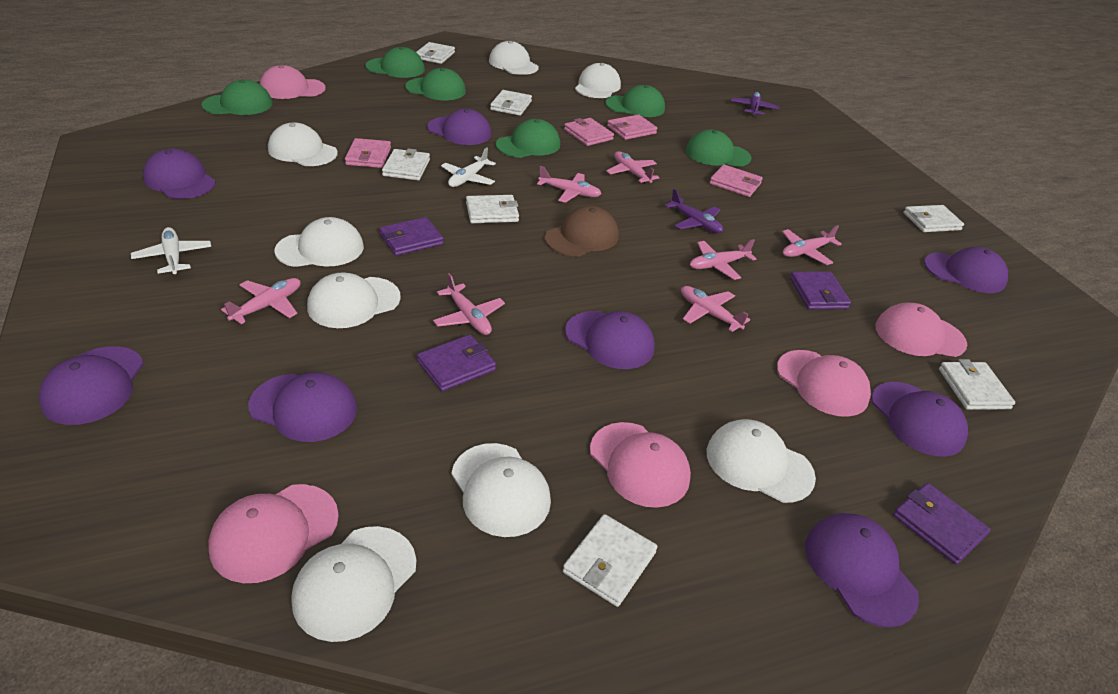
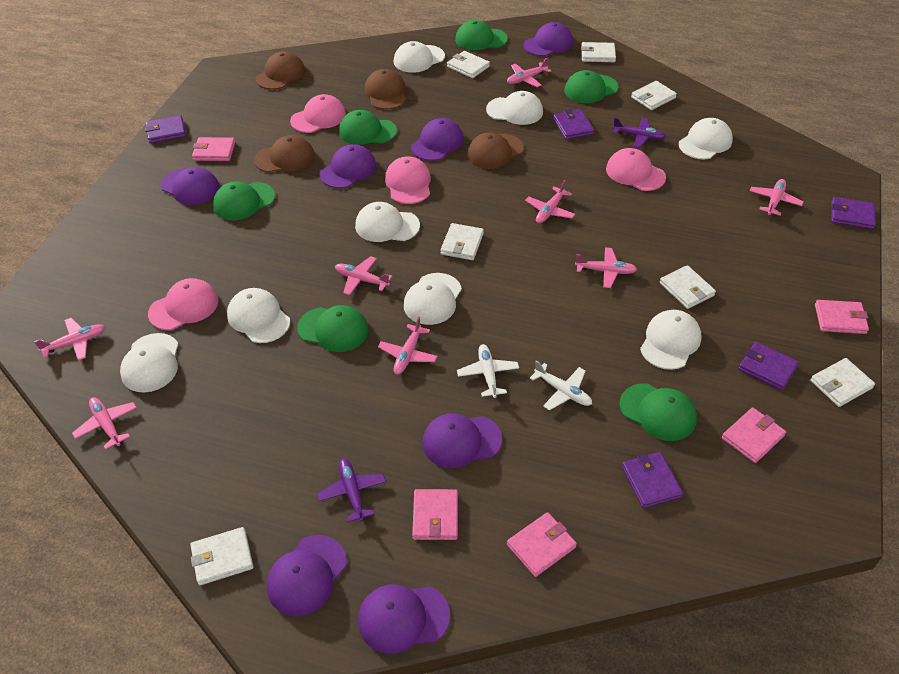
brown cap: 1 -> 4
pink cap: 5 -> 4
pink plane: 7 -> 8
pink wallet: 4 -> 5
purple cap: 8 -> 7
purple wallet: 4 -> 5

